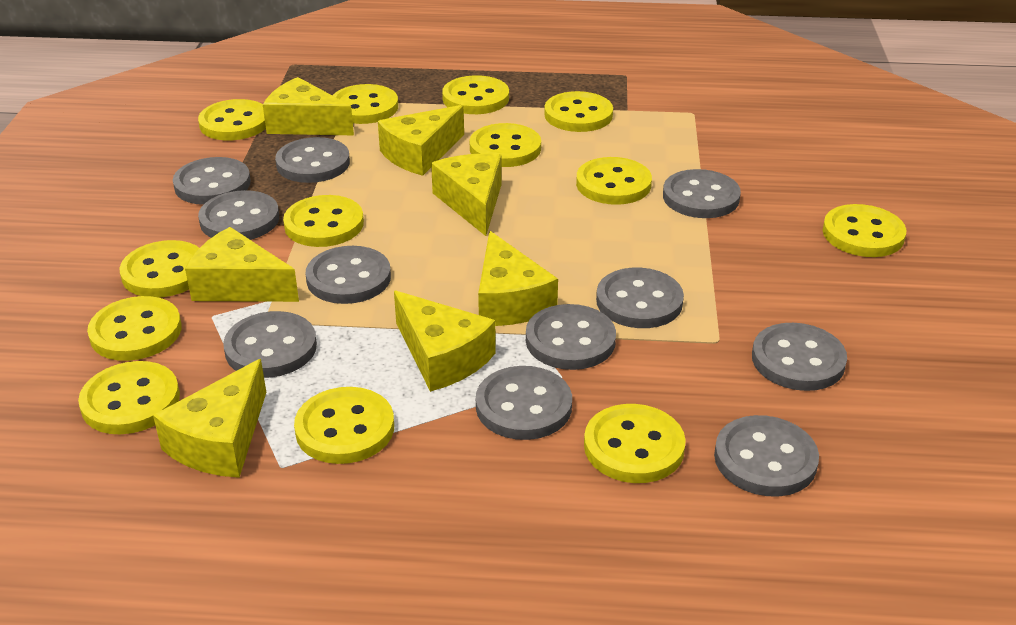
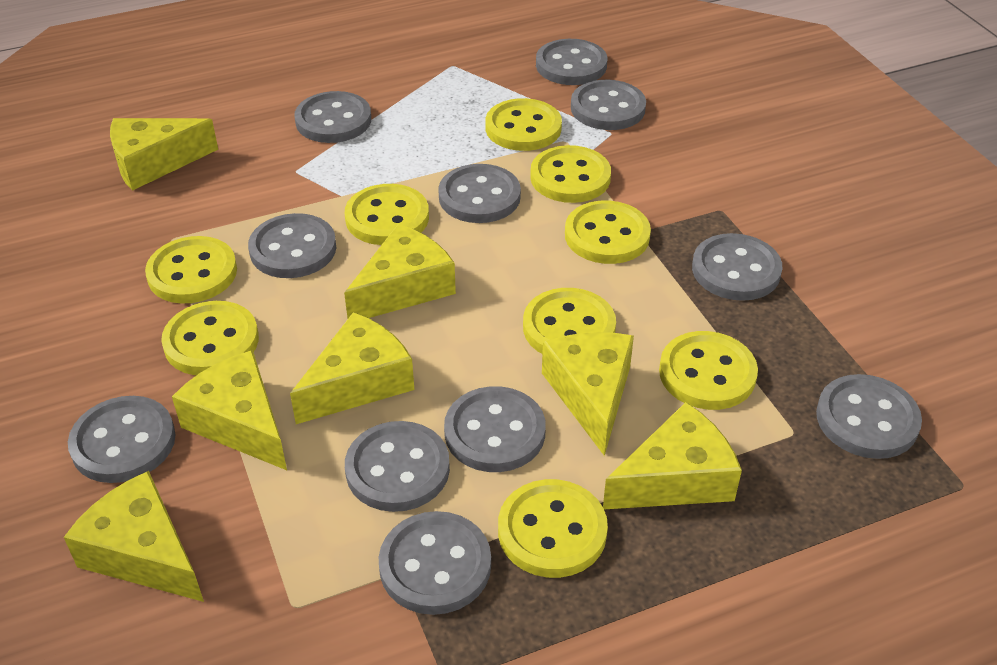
yellow button: 13 -> 9

